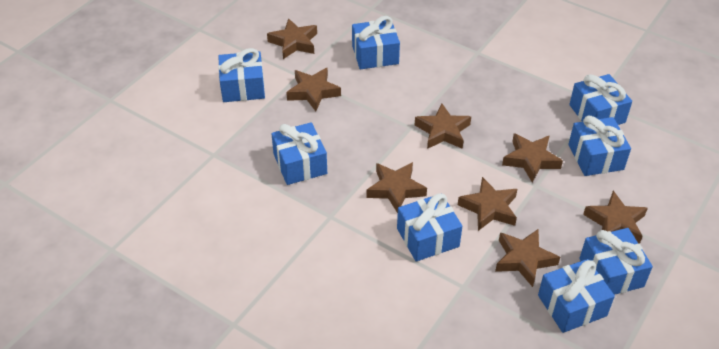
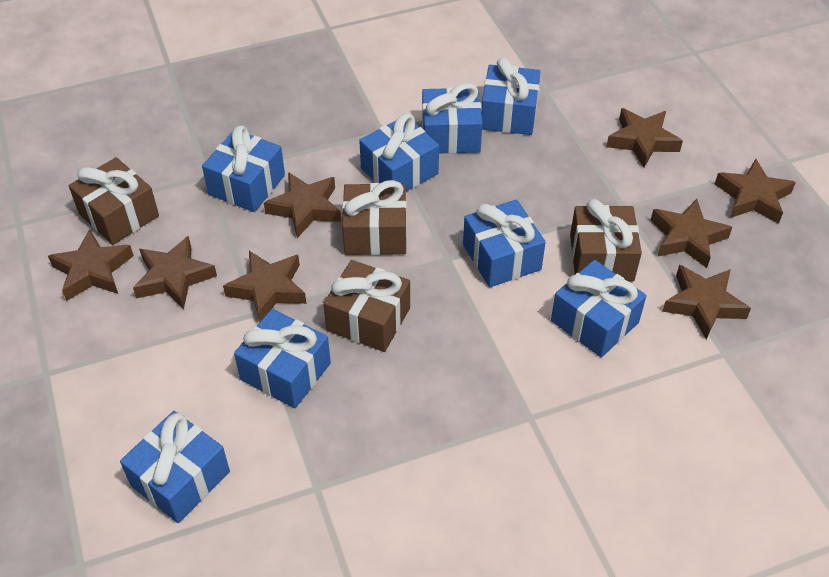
brown gift: 0 -> 4

